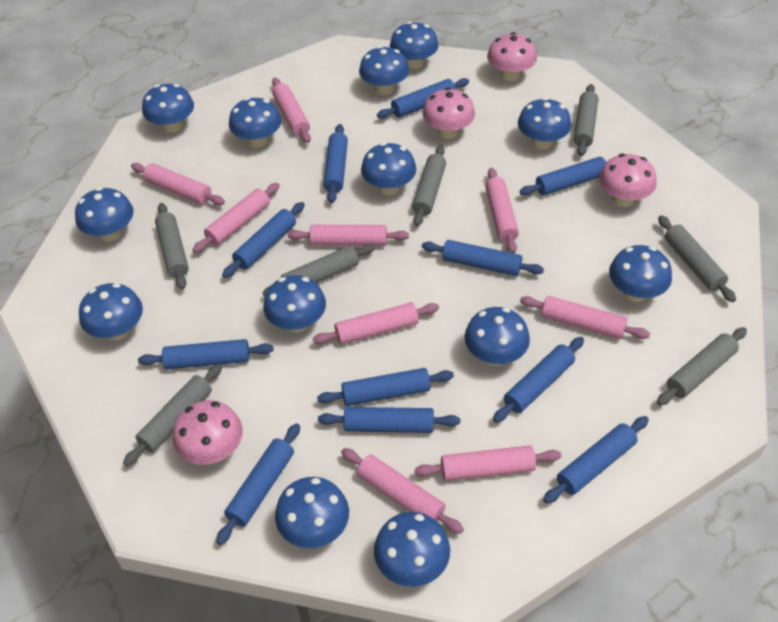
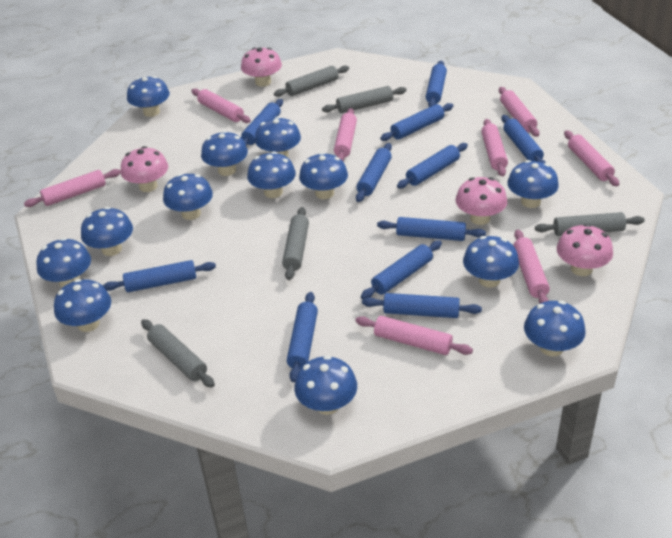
grey rolling pin: 7 -> 5
pink rolling pin: 9 -> 8

